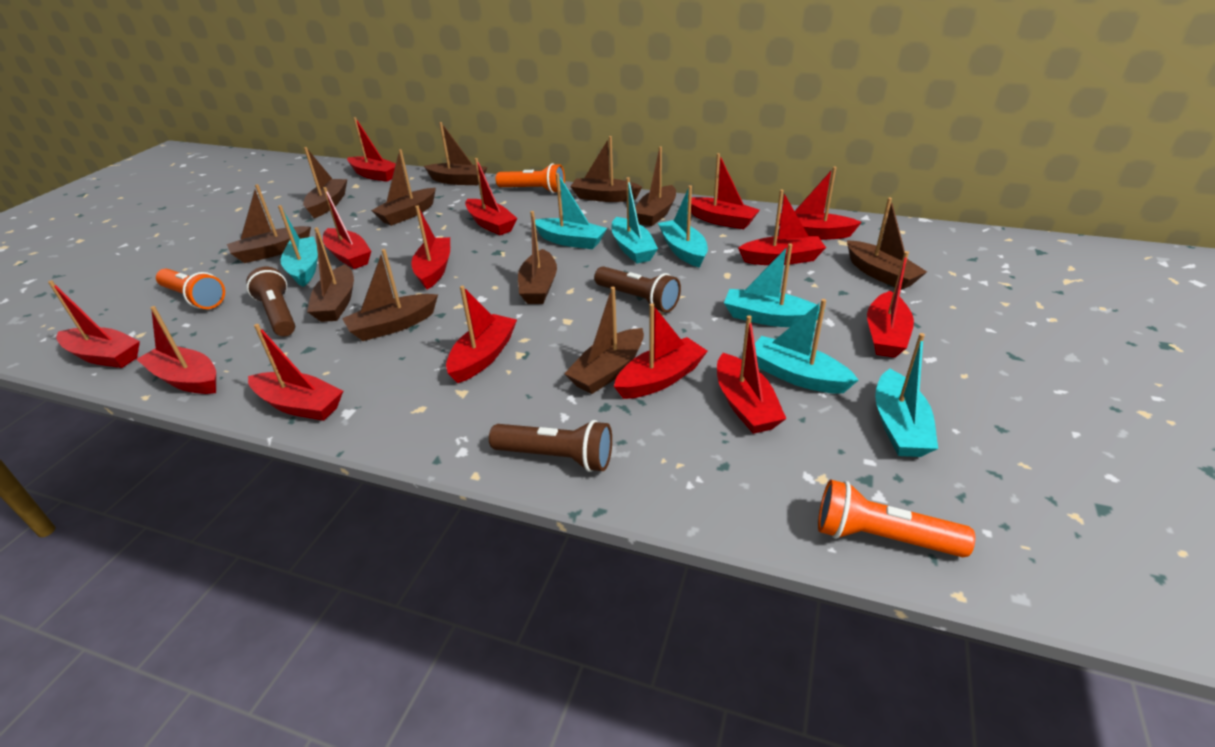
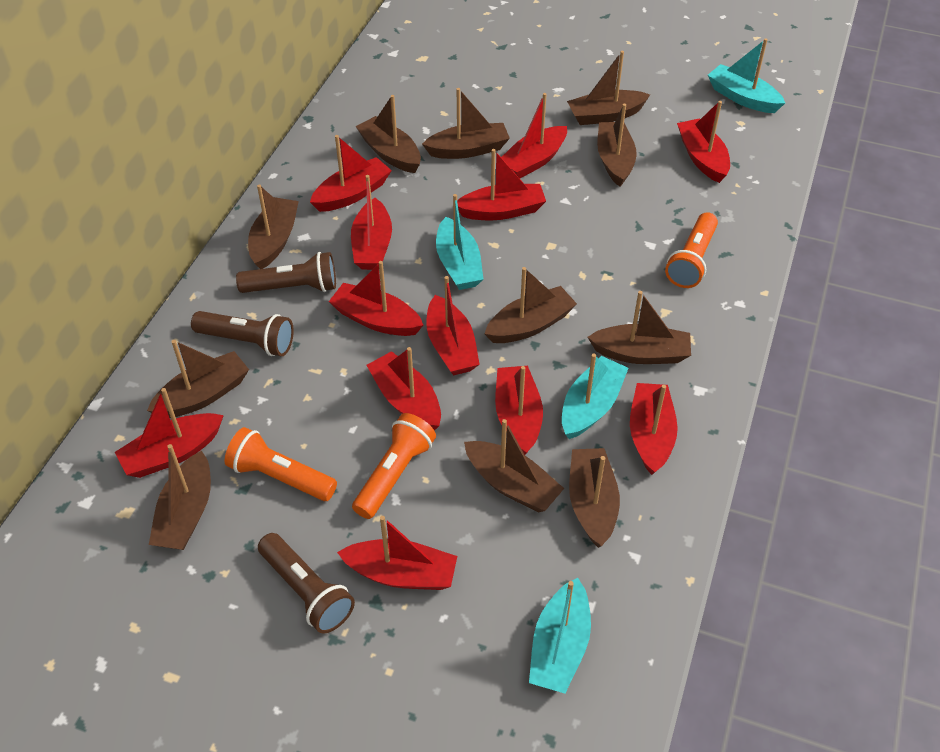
red boat: 14 -> 12
turquoise boat: 7 -> 4

